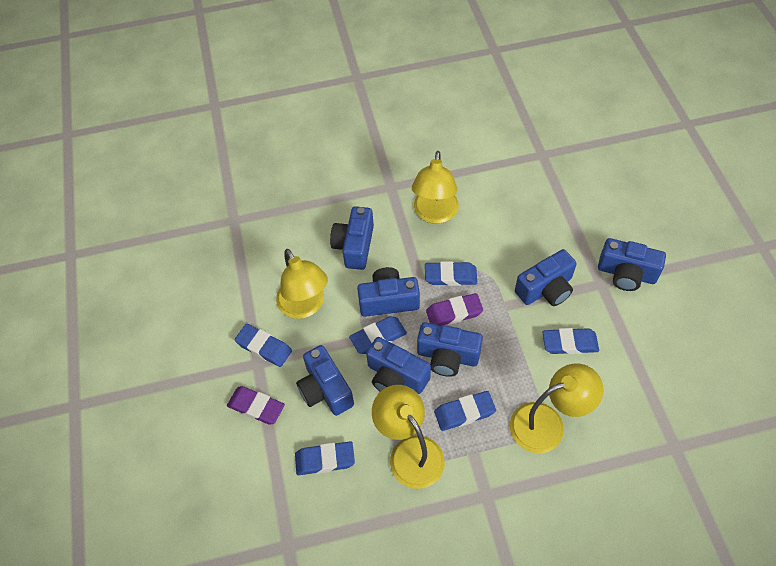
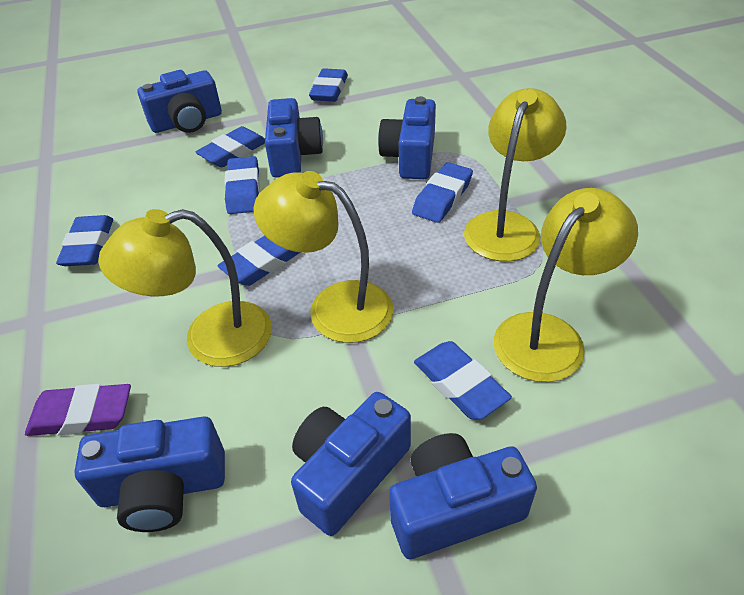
blue camera: 7 -> 6
blue eraser: 6 -> 7
purple eraser: 2 -> 1

